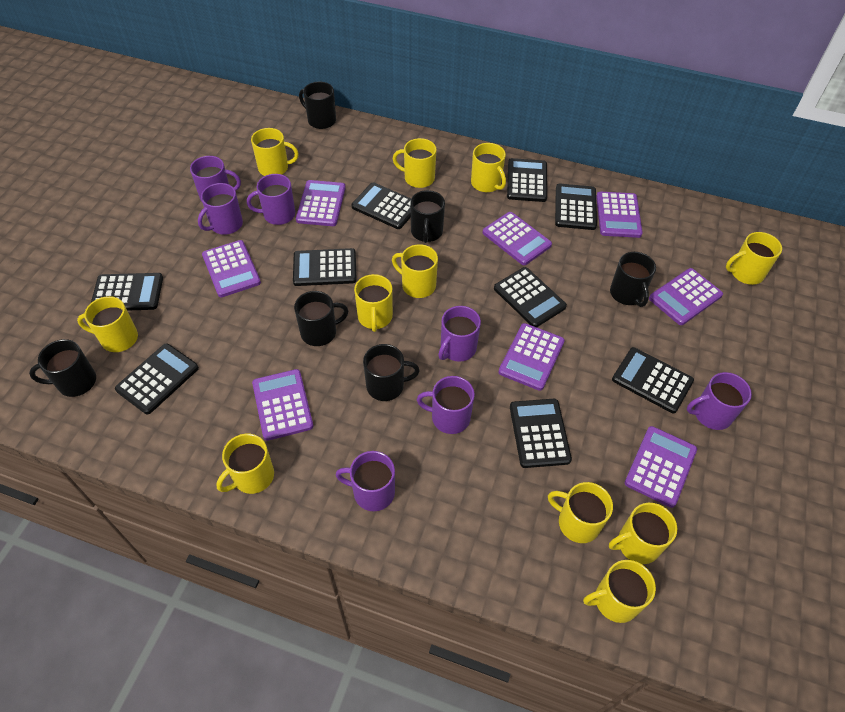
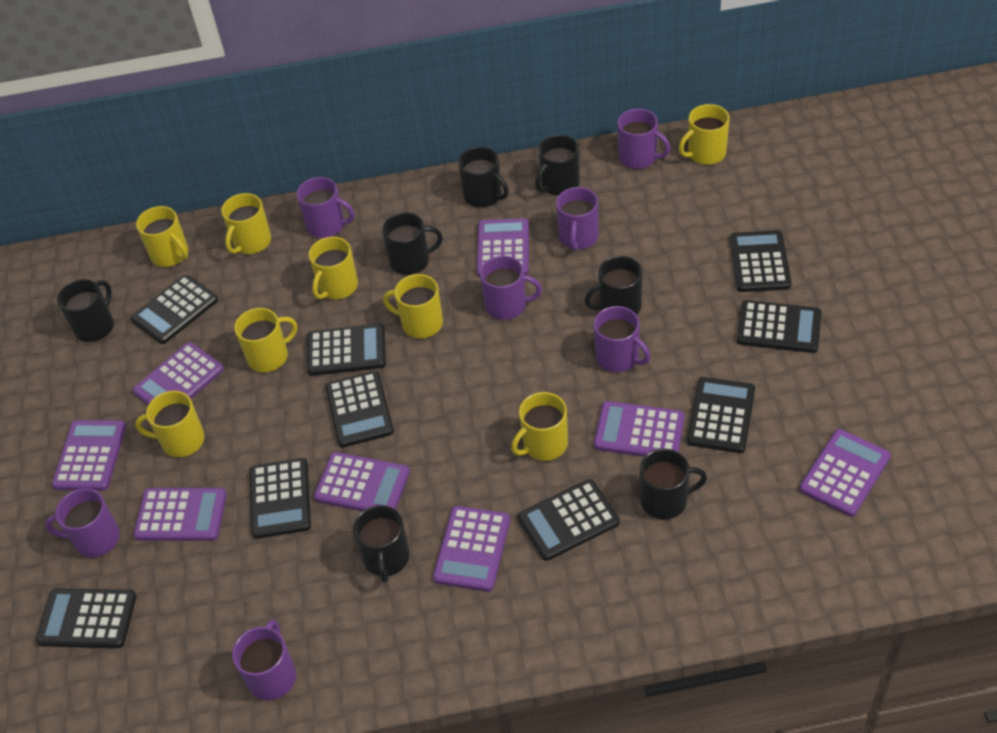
black mug: 6 -> 7
yellow mug: 11 -> 8

